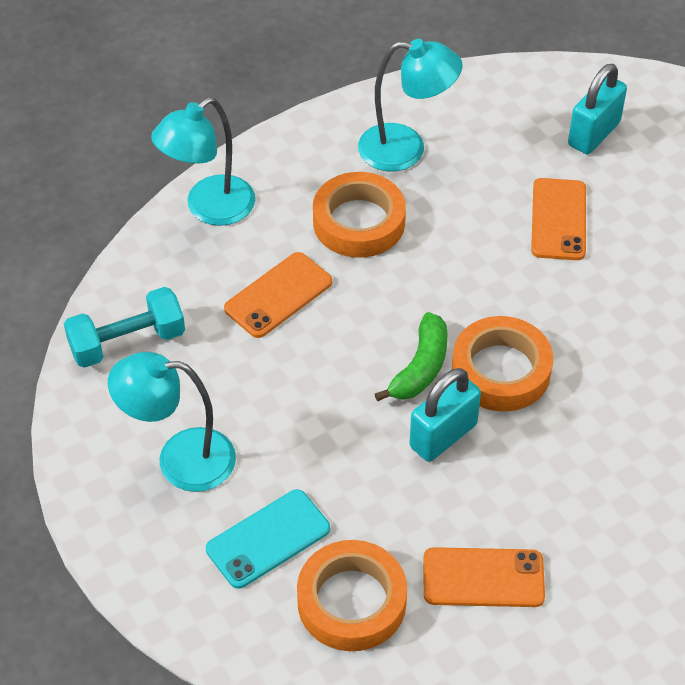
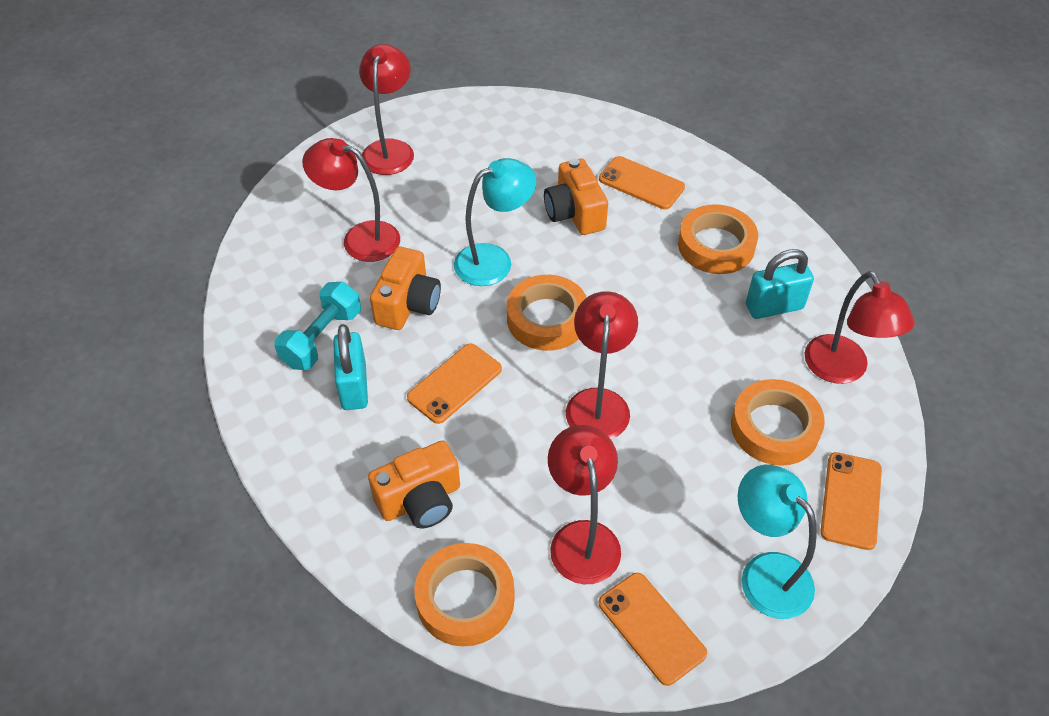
green banana: 1 -> 0
orange camera: 0 -> 3
orange phone: 3 -> 4
orange tape: 3 -> 4
red lamp: 0 -> 5
turquoise lamp: 3 -> 2
turquoise phone: 1 -> 0

